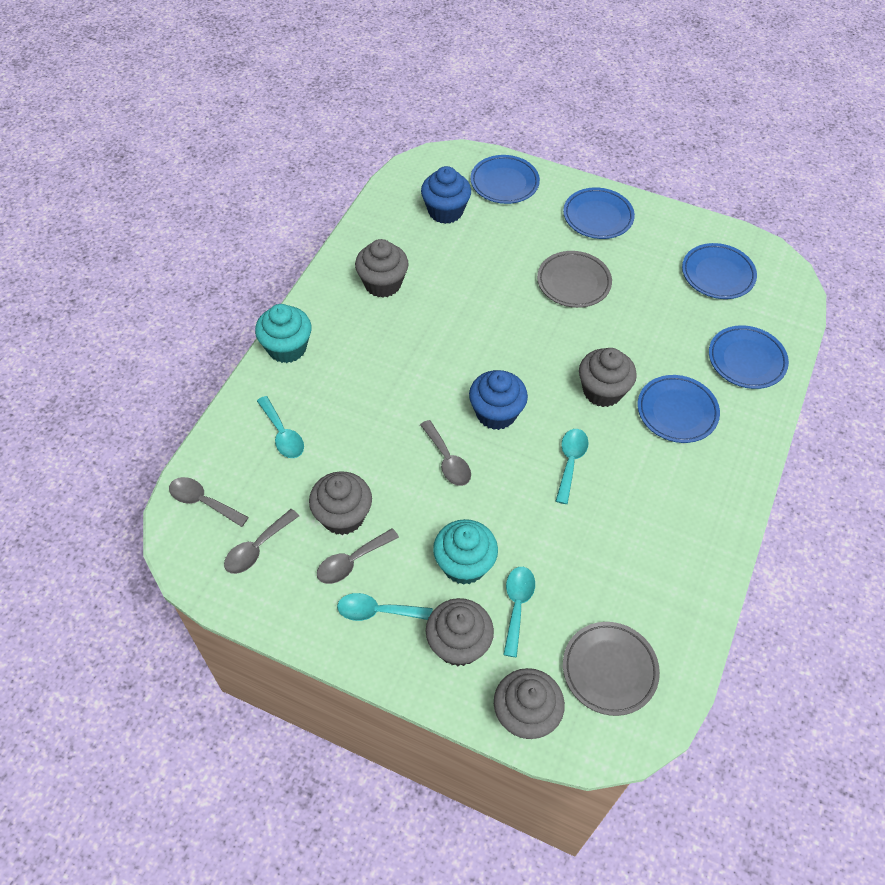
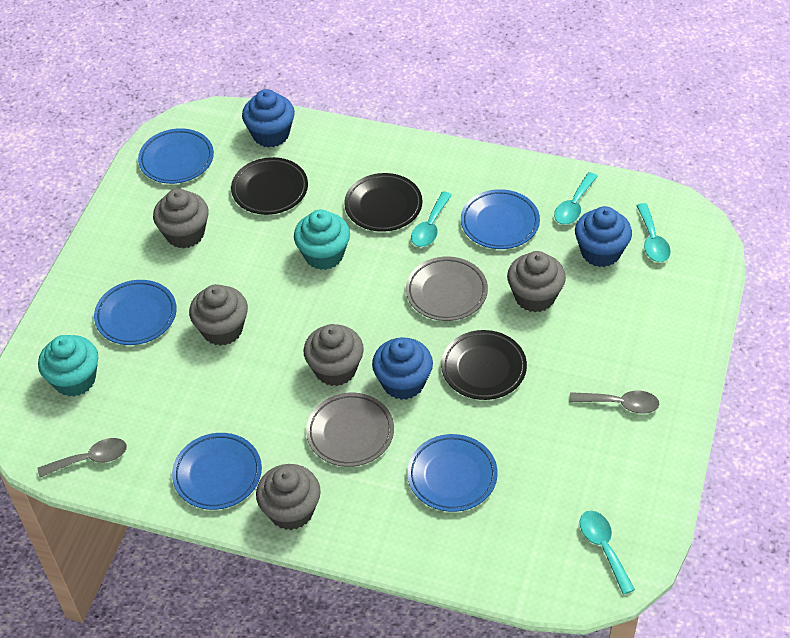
black plate: 0 -> 3
blue cupcake: 2 -> 3
grey spoon: 4 -> 2

